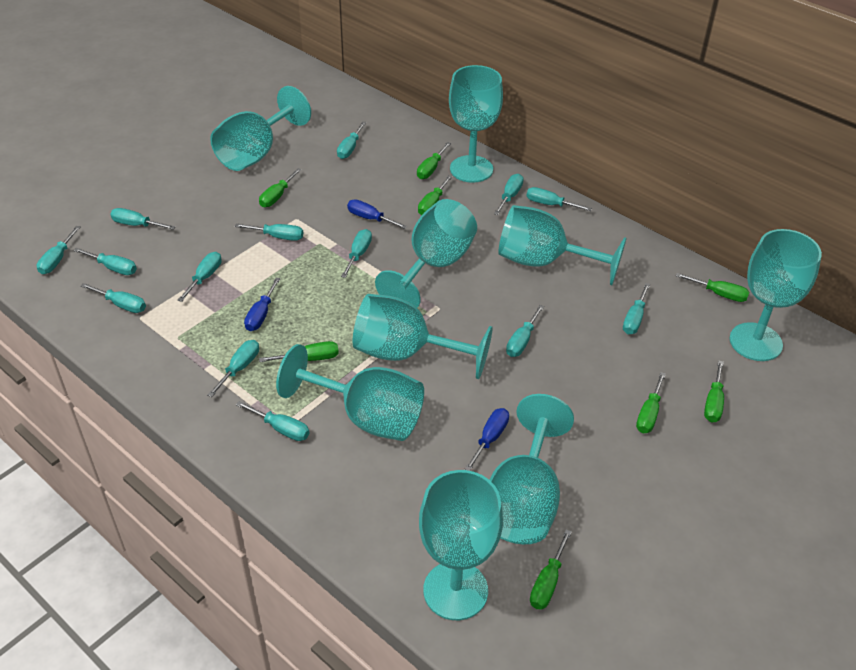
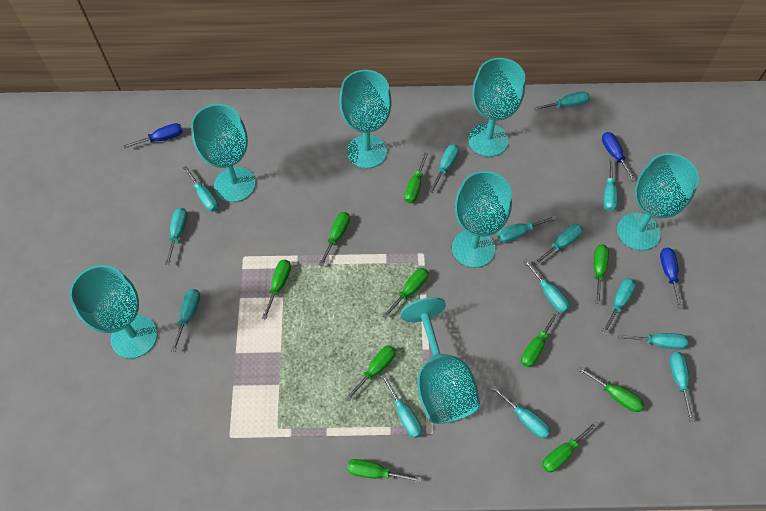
green screwdriver: 8 -> 10
turquoise goblet: 9 -> 7

